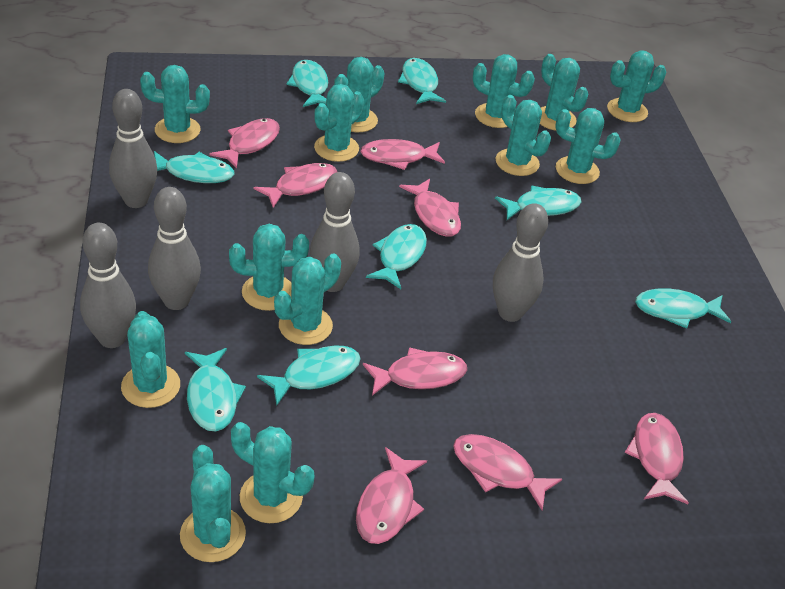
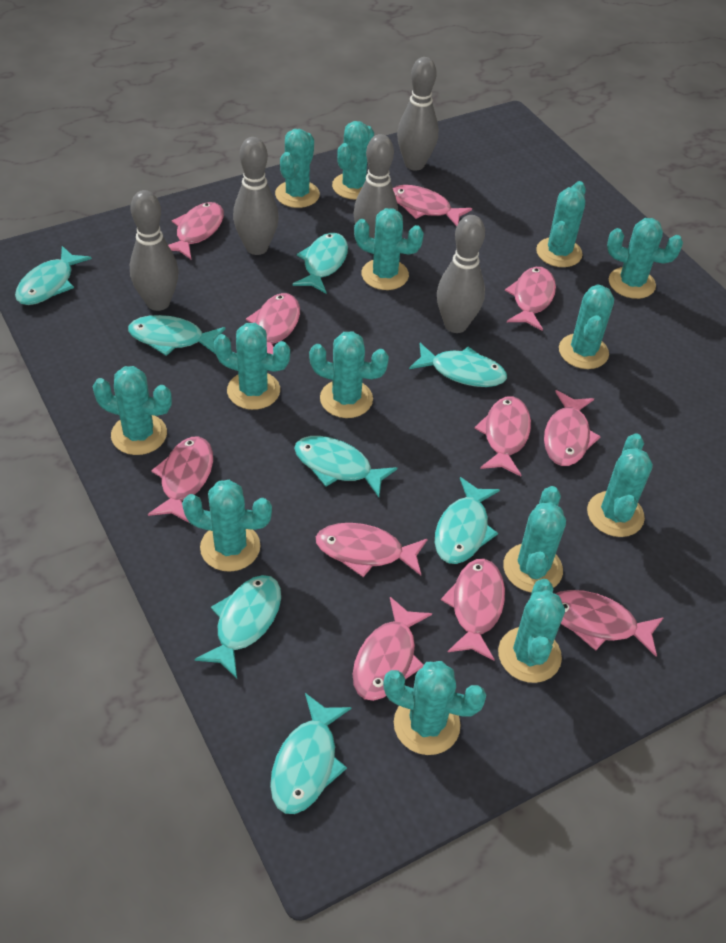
pink fish: 8 -> 11
turquoise cactus: 13 -> 14

